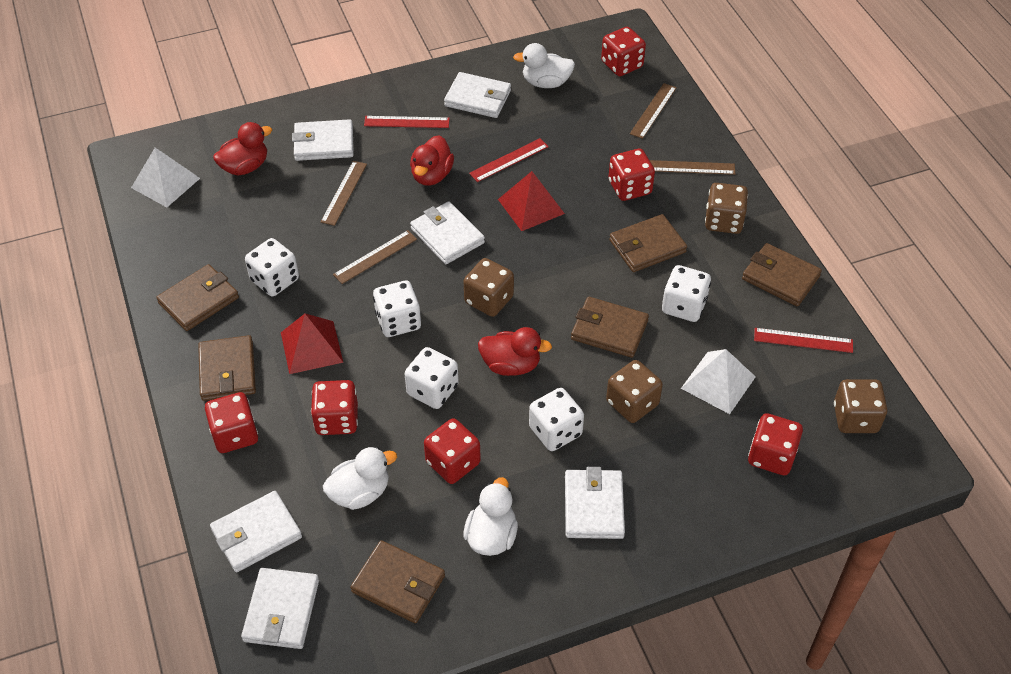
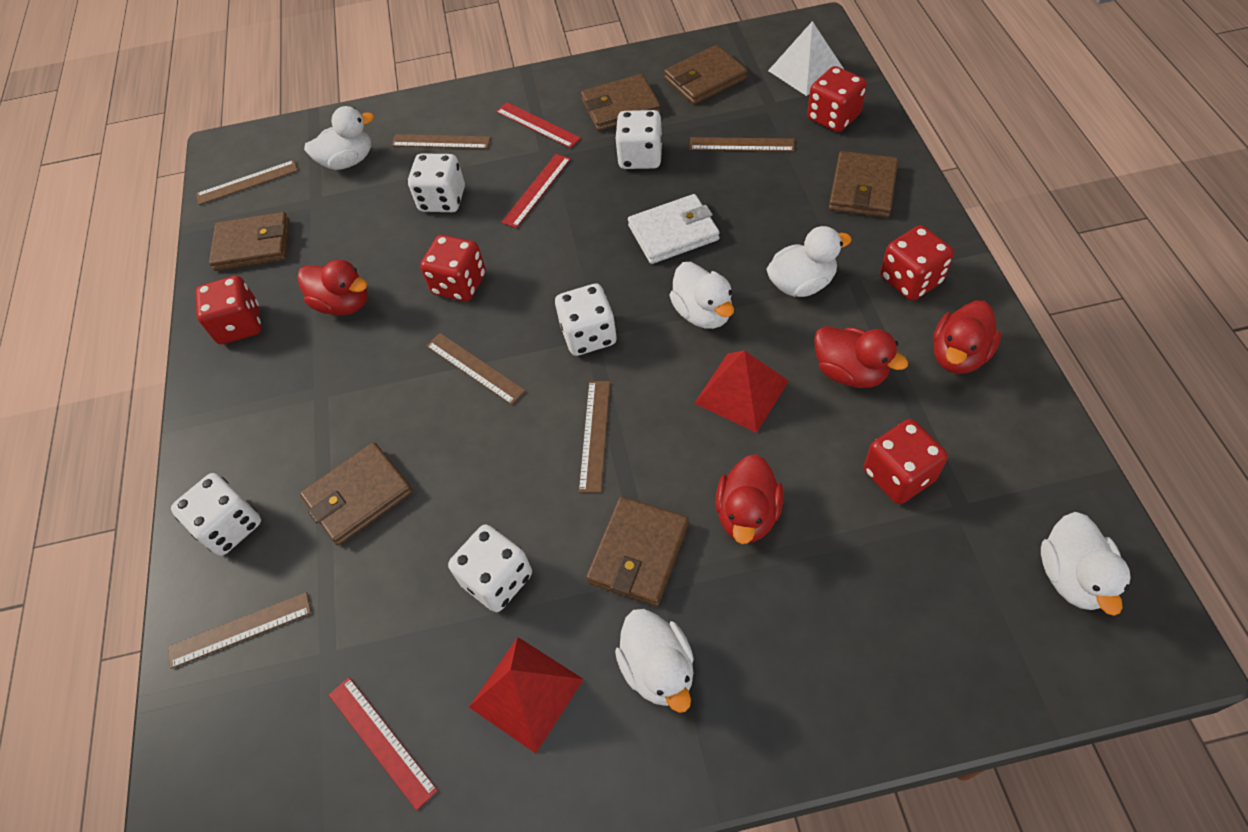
brown dice: 4 -> 0
brown ruler: 4 -> 6
red dice: 6 -> 5
red duck: 3 -> 4
white duck: 3 -> 5
white pyramid: 2 -> 1
white wallet: 6 -> 1

